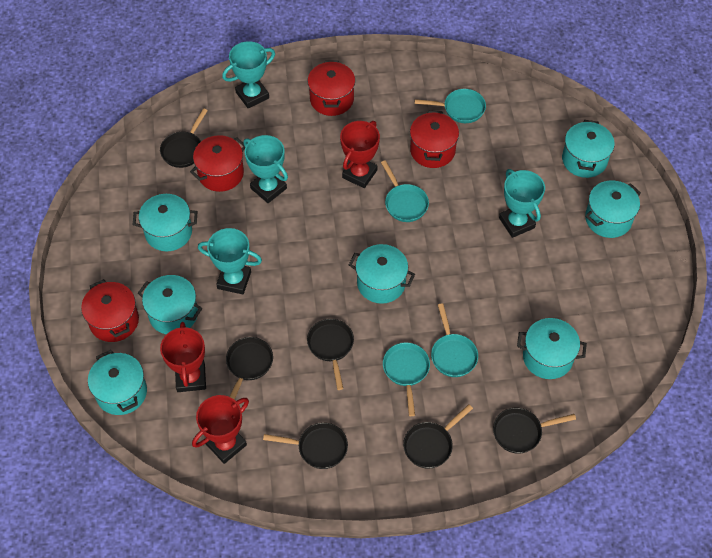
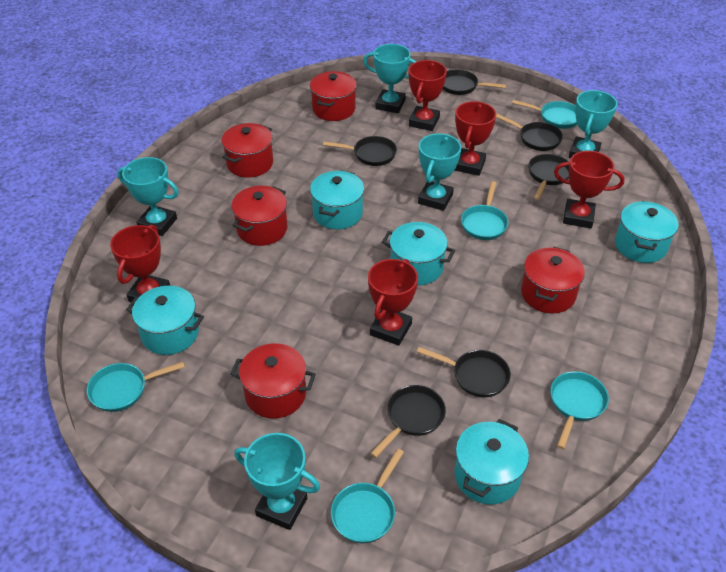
red pot: 4 -> 5
red trophy: 3 -> 5
turquoise pan: 4 -> 5
turquoise pot: 7 -> 5
turquoise trophy: 4 -> 5

